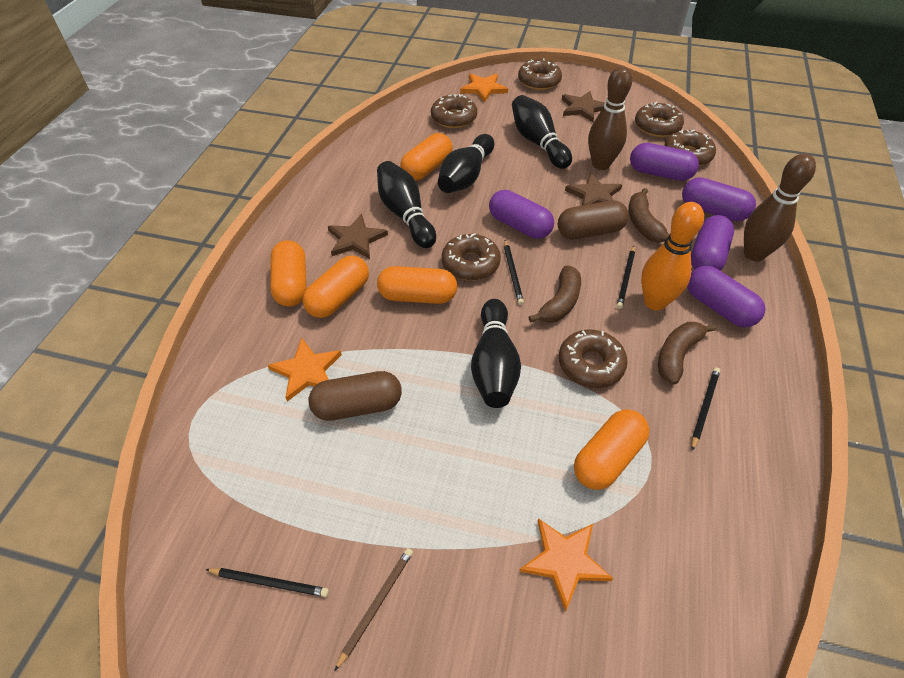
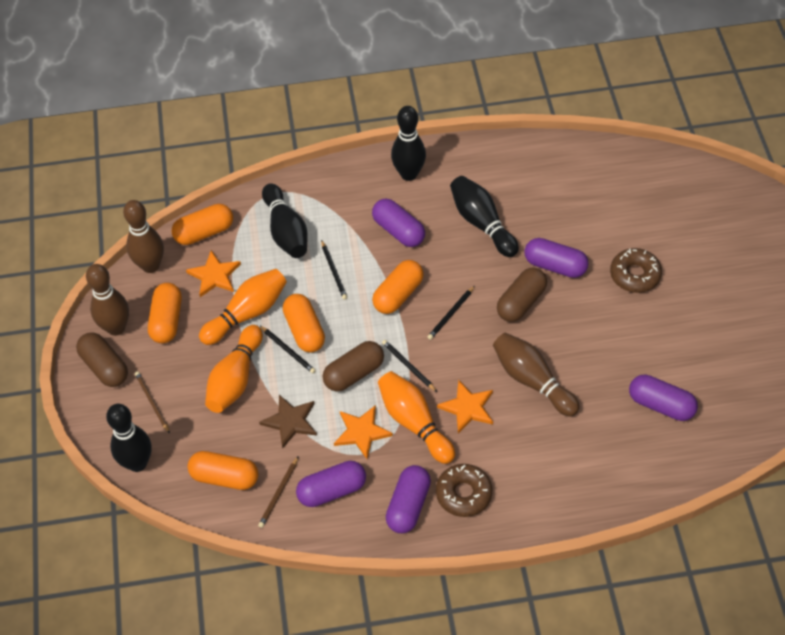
brown banana: 3 -> 0
brown bowling pin: 2 -> 3
brown capsule: 2 -> 3
brown donut: 6 -> 2
brown pencil: 1 -> 2
brown star: 3 -> 1
orange bowling pin: 1 -> 3

